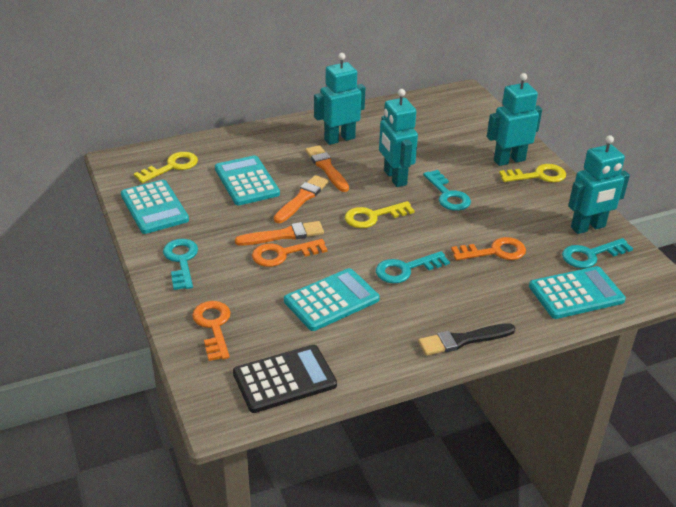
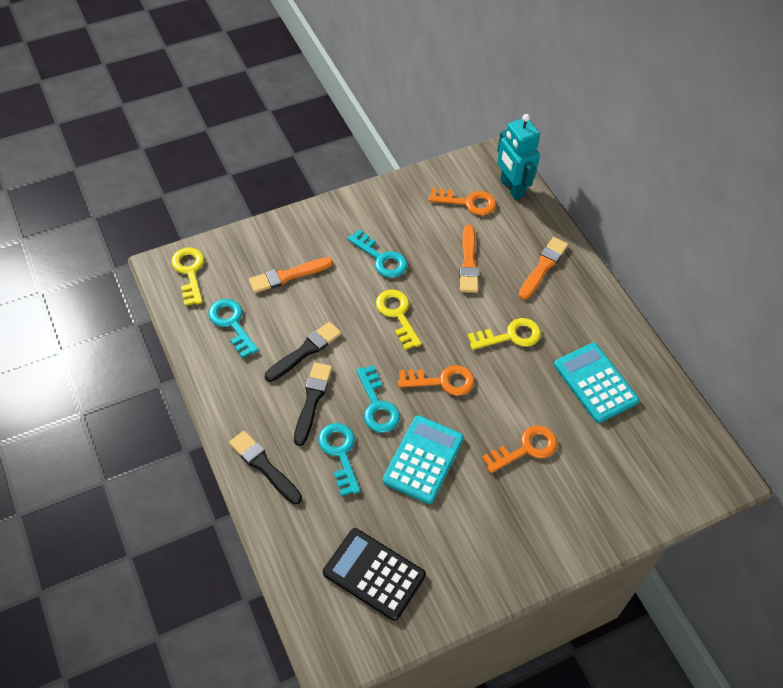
black brush: 1 -> 3
turquoise calculator: 4 -> 2
turquoise robot: 4 -> 1

